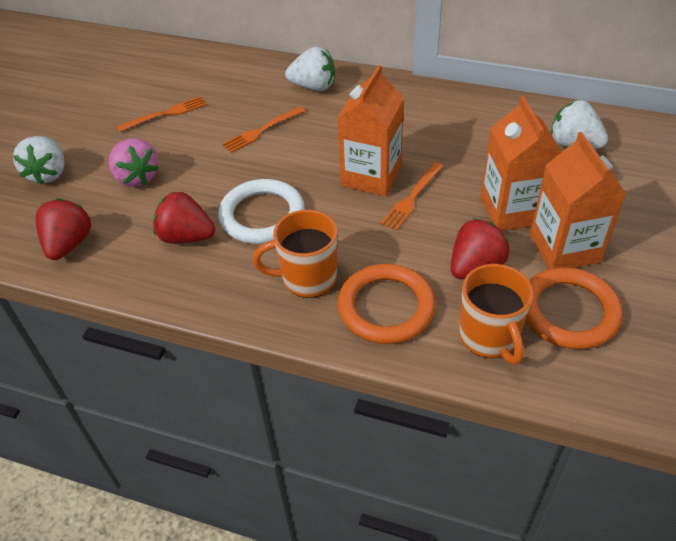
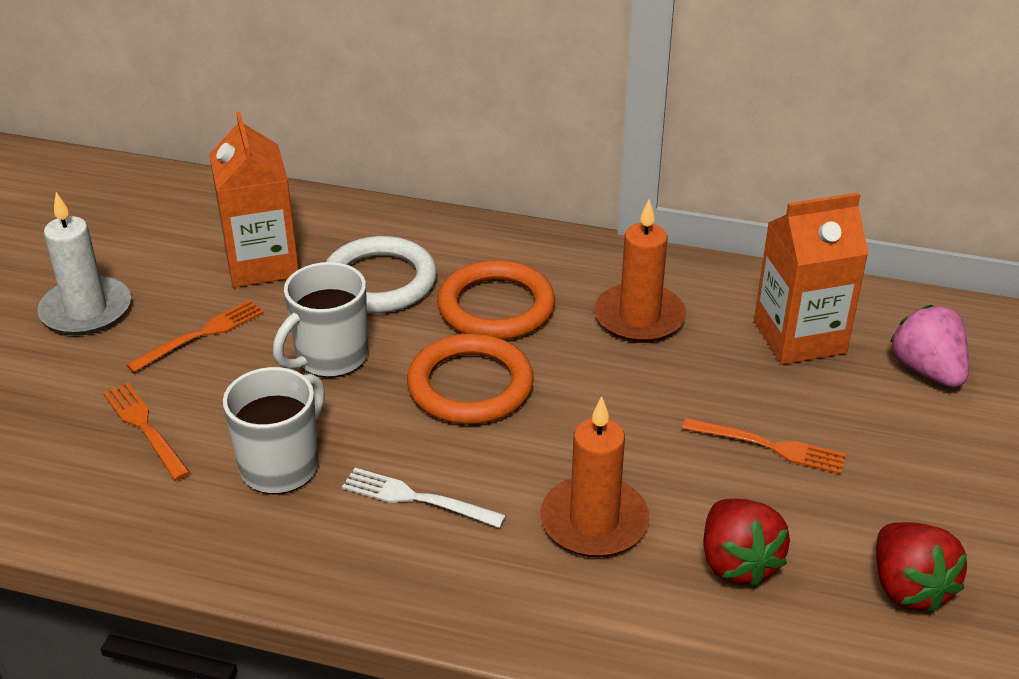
orange candle: 0 -> 2
orange carton: 3 -> 2
orange mug: 2 -> 0
red strawberry: 3 -> 2
white candle: 0 -> 1
white fork: 0 -> 1
white mug: 0 -> 2
white strawberry: 3 -> 0

